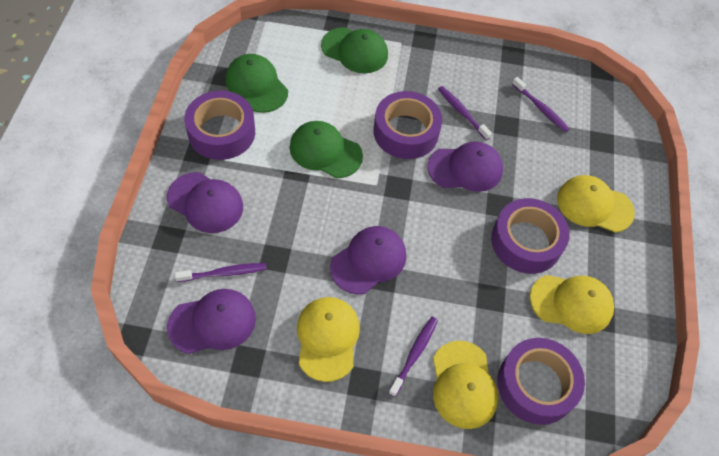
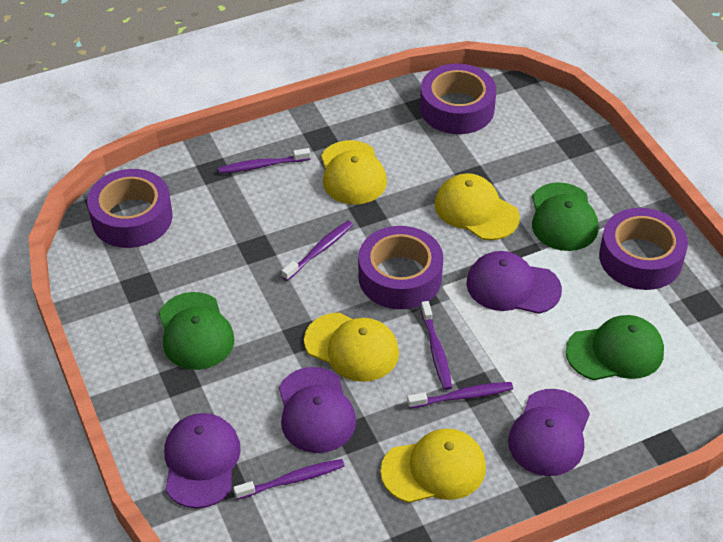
purple toothbrush: 4 -> 5

